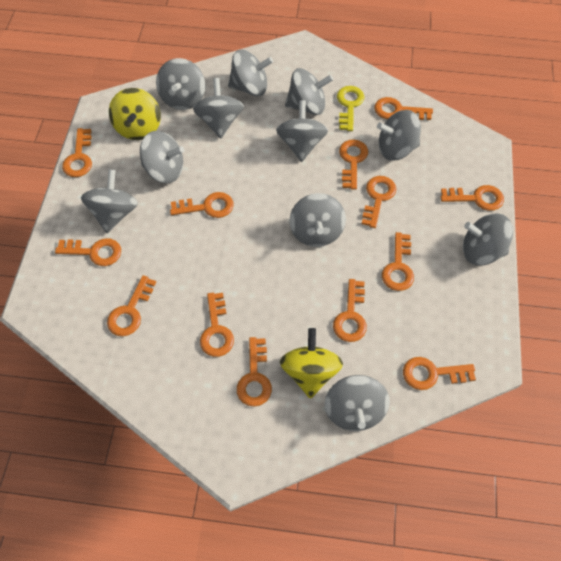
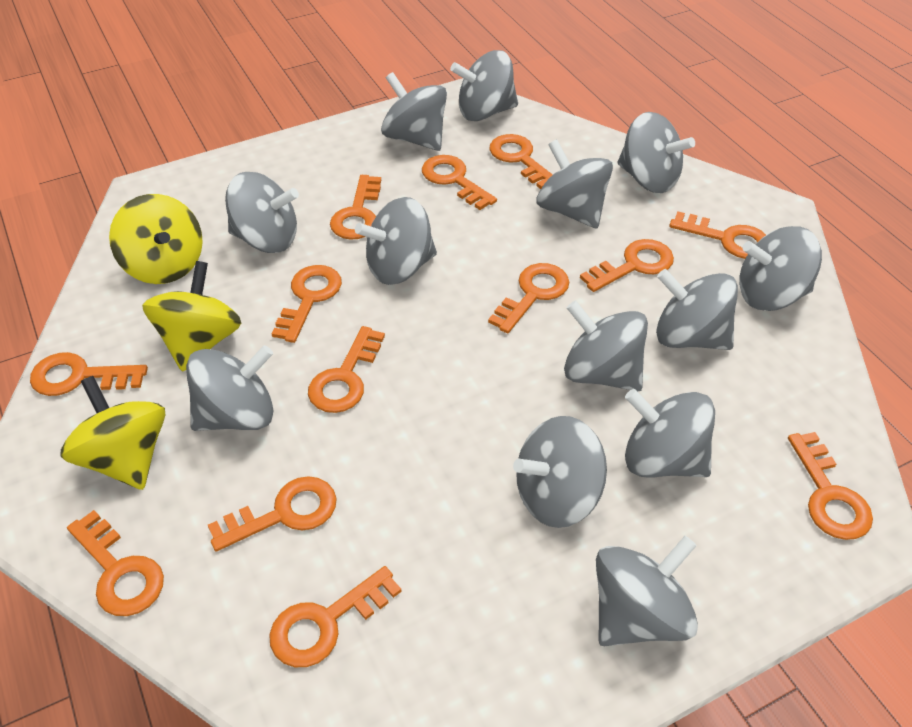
grey spinning top: 11 -> 13
yellow key: 1 -> 0
yellow spinning top: 2 -> 3

